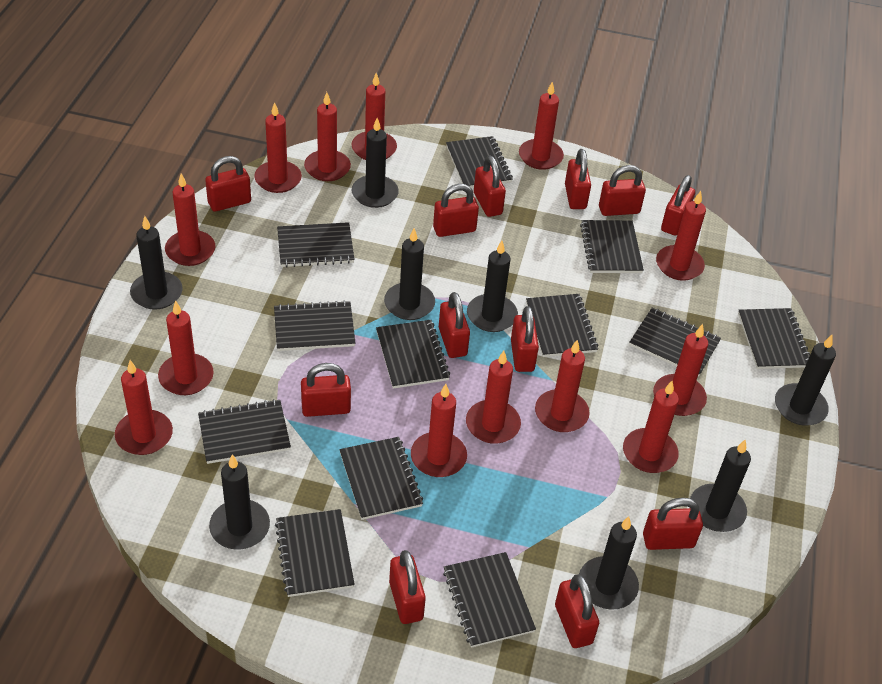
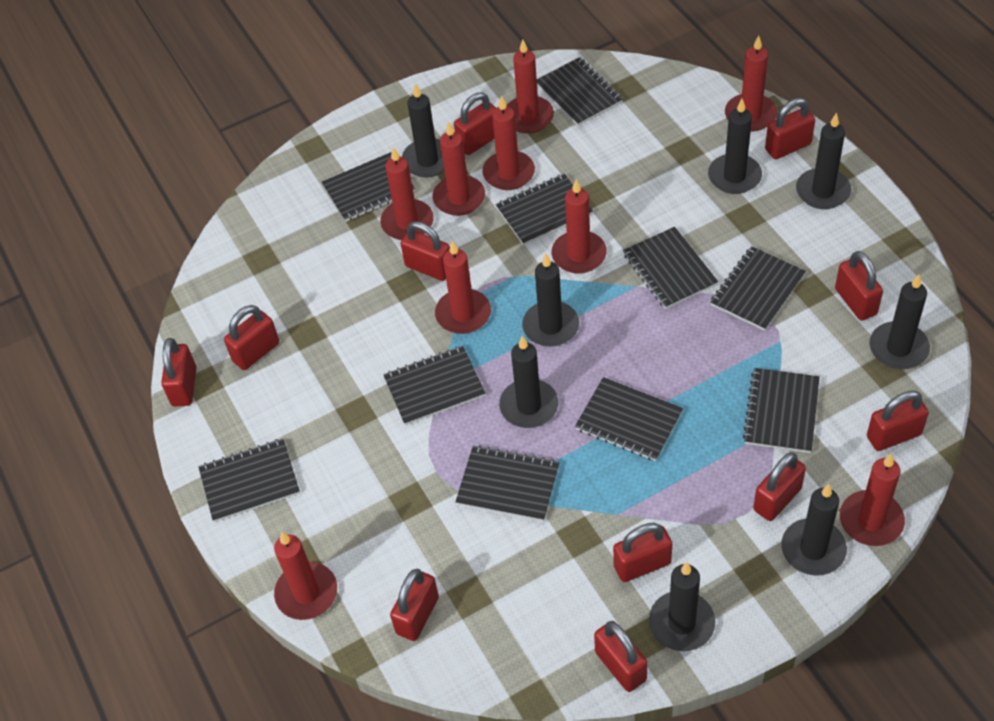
black notebook: 12 -> 10
red candle: 13 -> 9
red padlock: 12 -> 11

